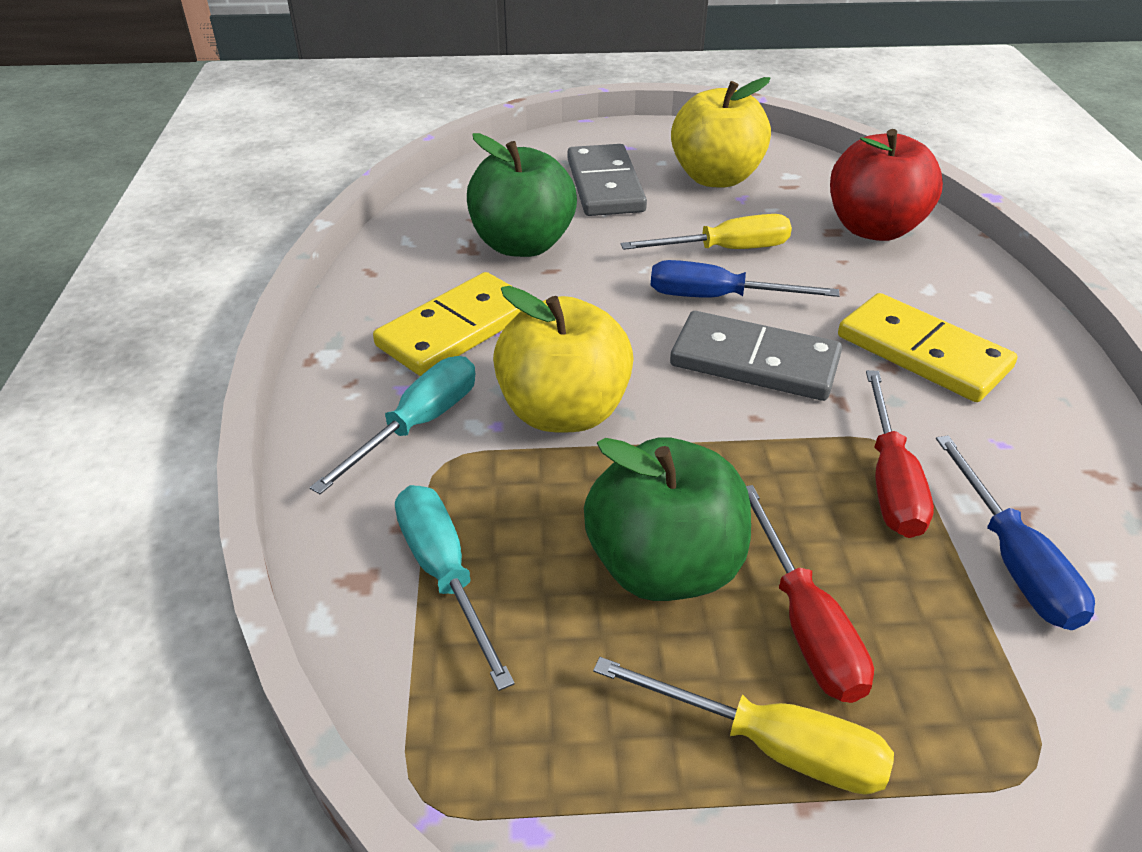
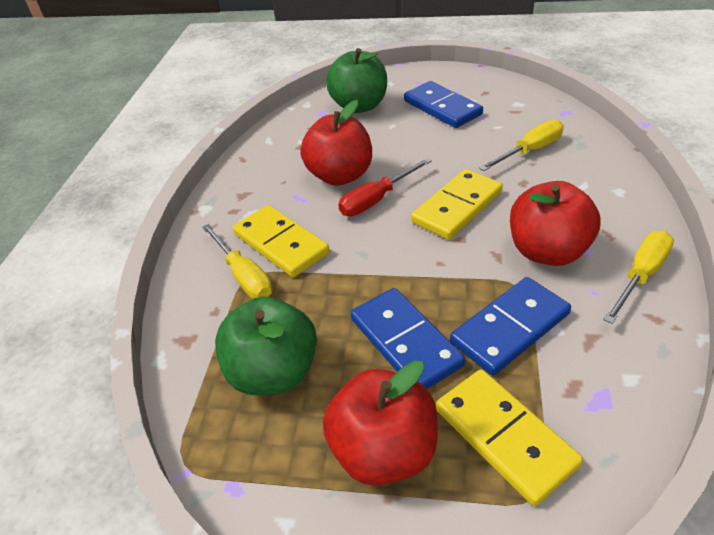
blue domino: 0 -> 3
blue screwdriver: 2 -> 0
grey domino: 2 -> 0
red apple: 1 -> 3
red screwdriver: 2 -> 1
turquoise screwdriver: 2 -> 0
yellow apple: 2 -> 0
yellow domino: 2 -> 3
yellow screwdriver: 2 -> 3

